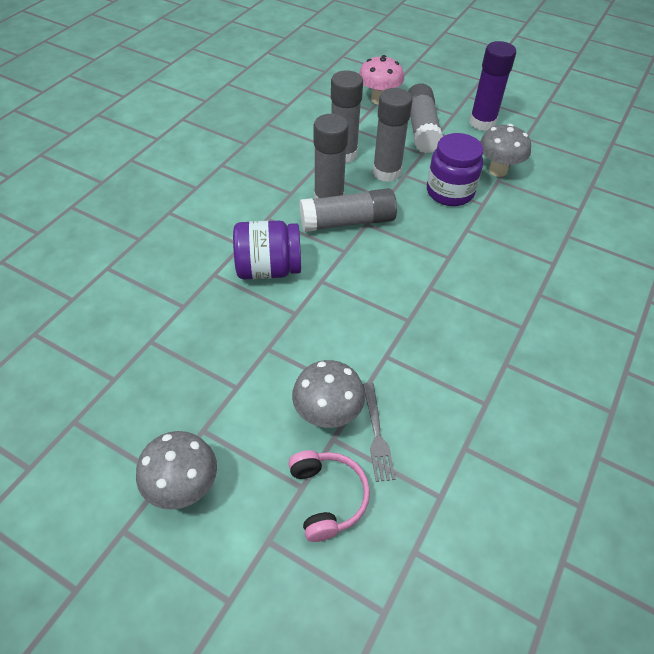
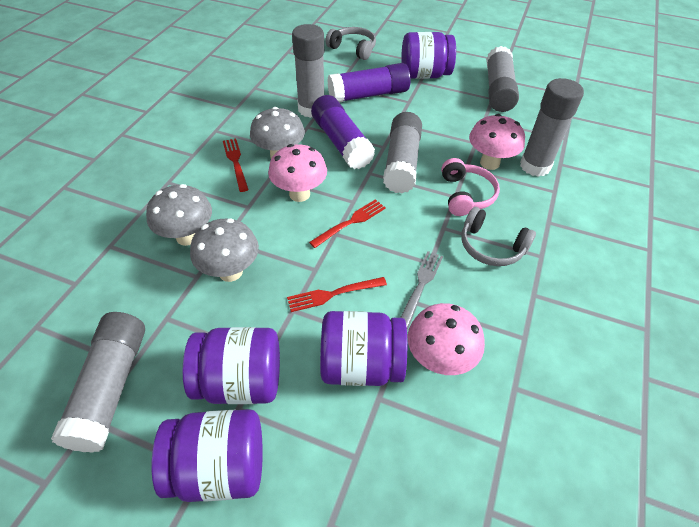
grey headphones: 0 -> 2
pink mushroom: 1 -> 3
purple glue stick: 1 -> 2
purple jar: 2 -> 4
red fork: 0 -> 3

